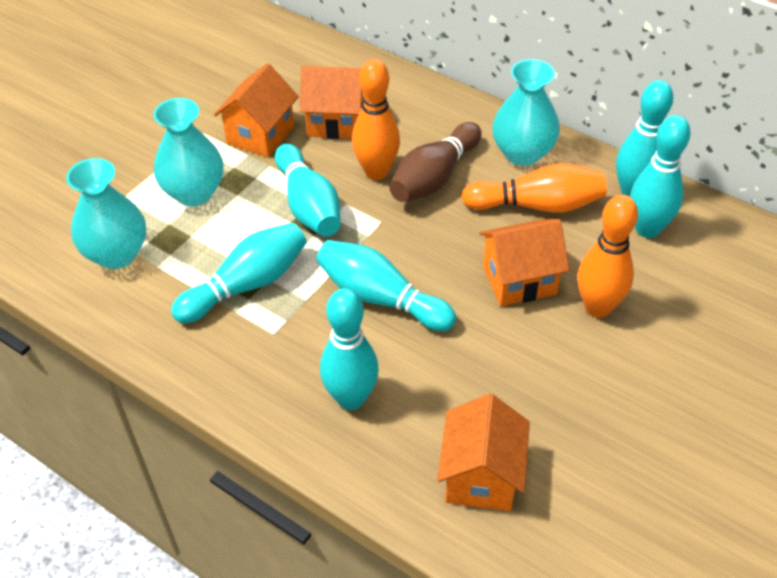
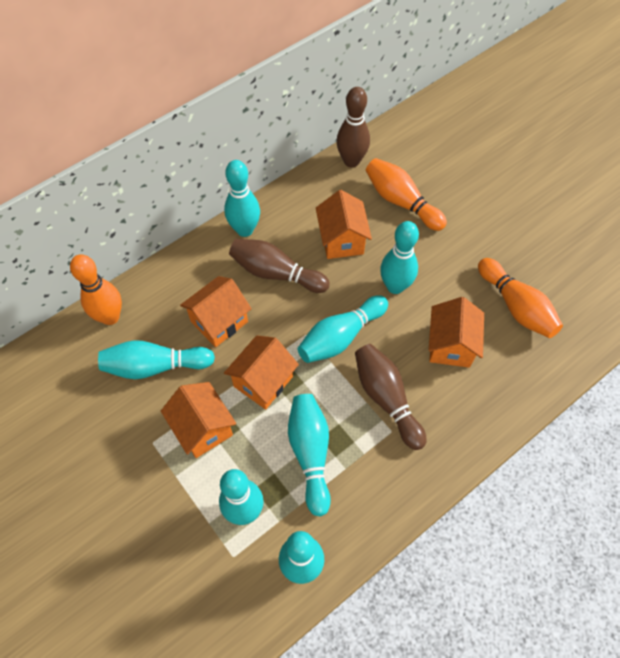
brown bowling pin: 1 -> 3
orange house: 4 -> 5
turquoise bowling pin: 6 -> 7
turquoise vase: 3 -> 0

